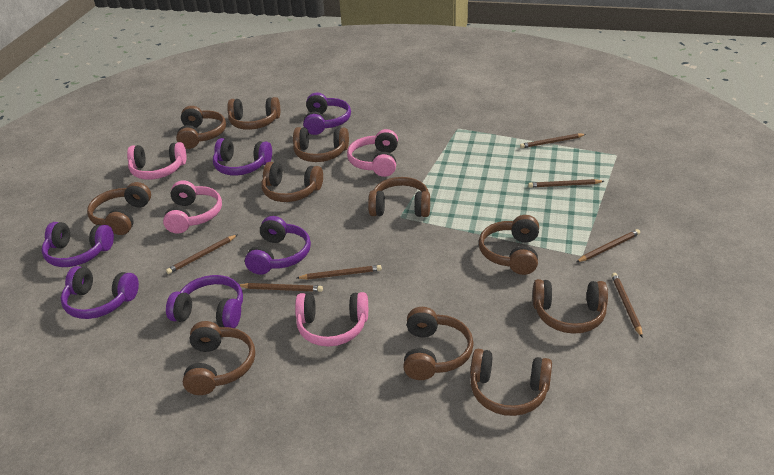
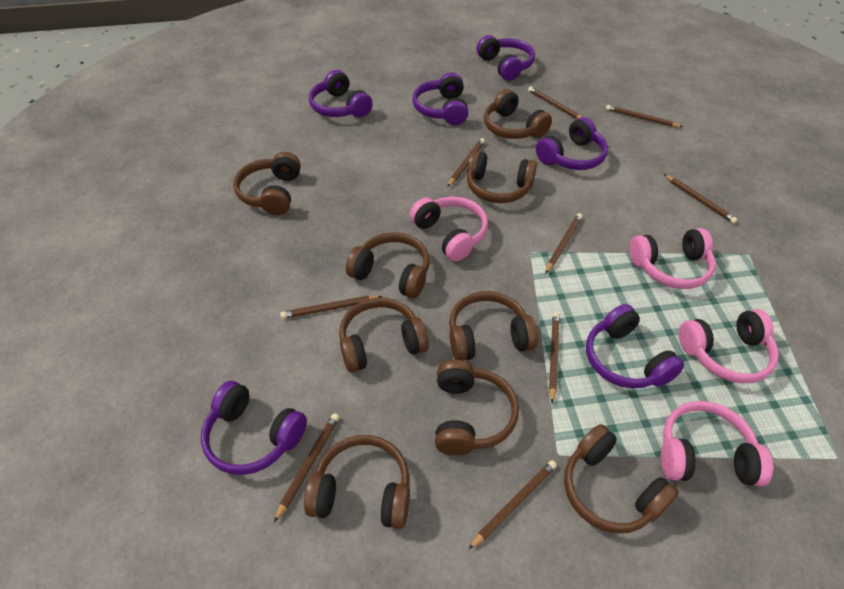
brown headphones: 11 -> 9
brown pencil: 7 -> 9

